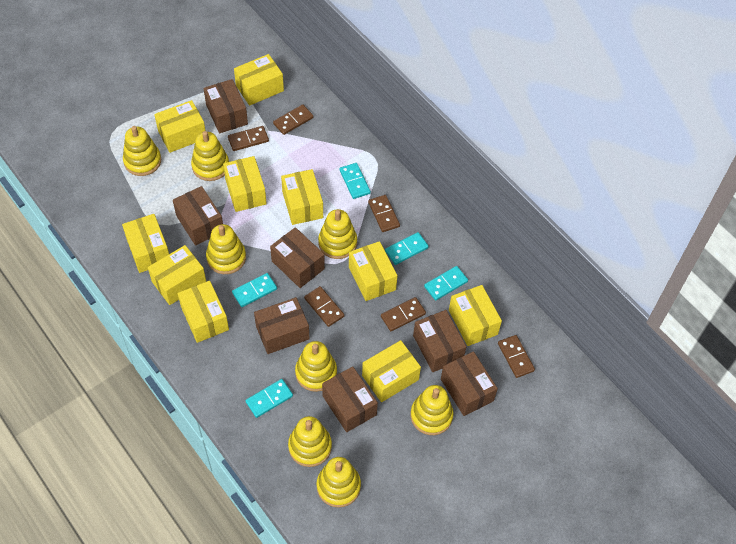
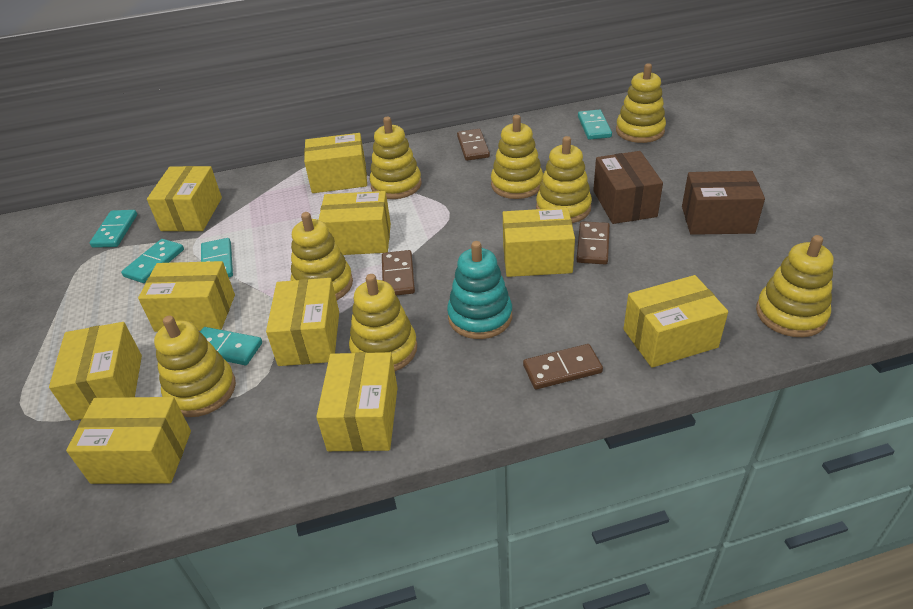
brown box: 7 -> 2
brown domino: 6 -> 4
turquoise stacking toy: 0 -> 1

